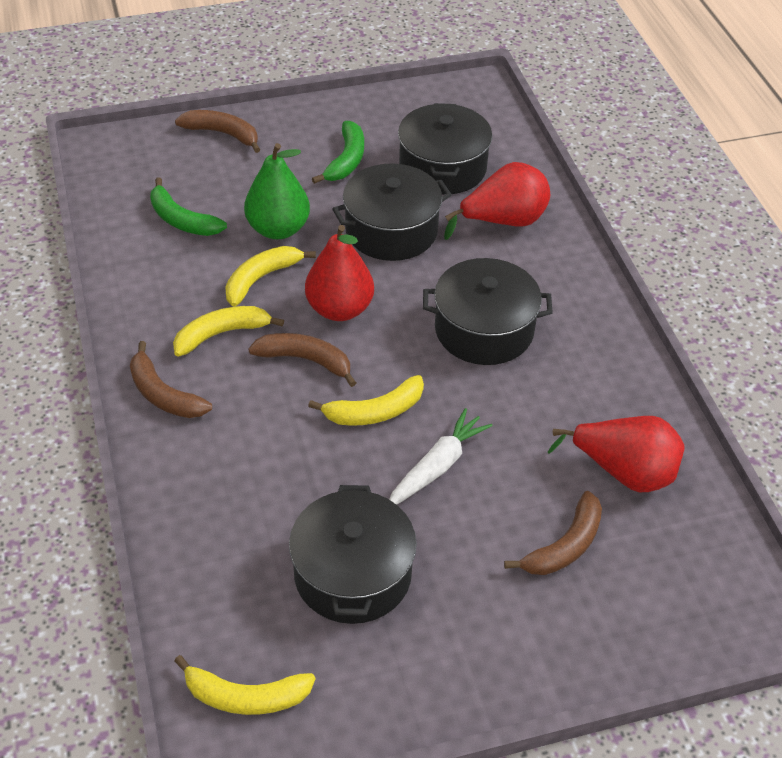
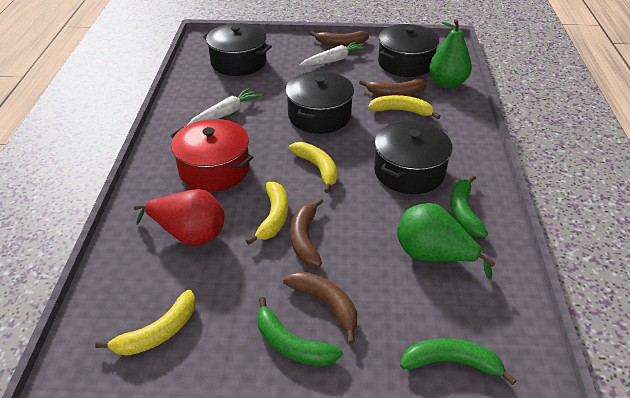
green banana: 2 -> 3
green pear: 1 -> 2
red pear: 3 -> 1
red pot: 0 -> 1
white carrot: 1 -> 2

